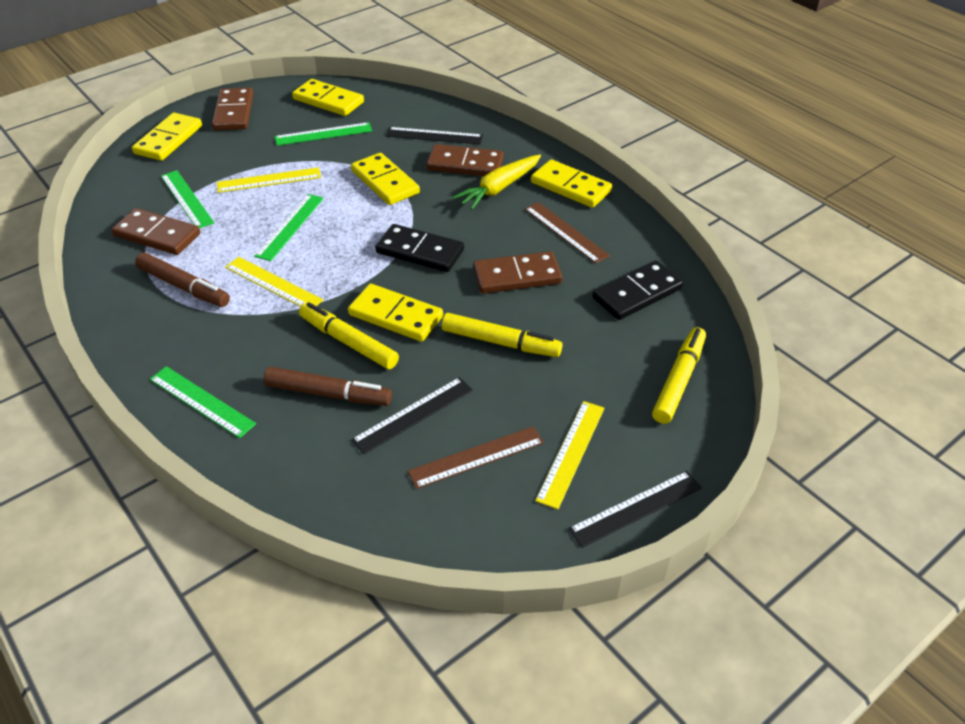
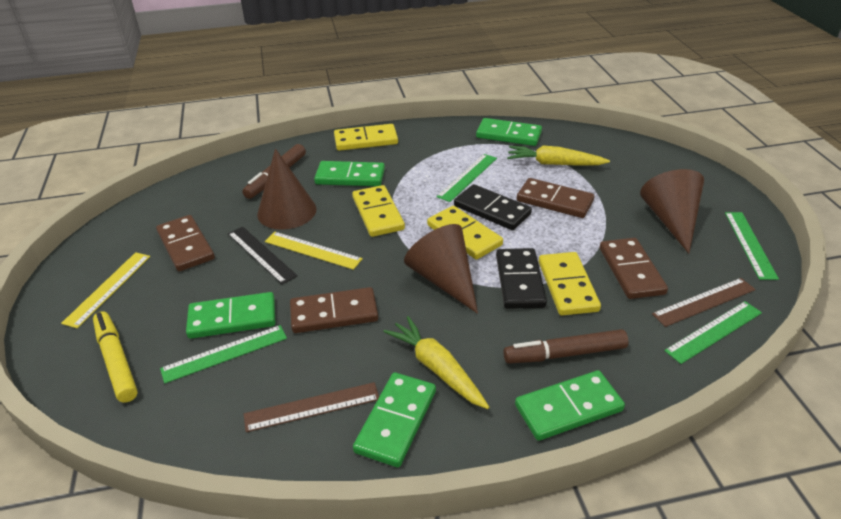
black ruler: 3 -> 1
brown cone: 0 -> 3
green domino: 0 -> 5
yellow carrot: 1 -> 2
yellow domino: 5 -> 4
yellow marker: 3 -> 1
yellow ruler: 3 -> 2

